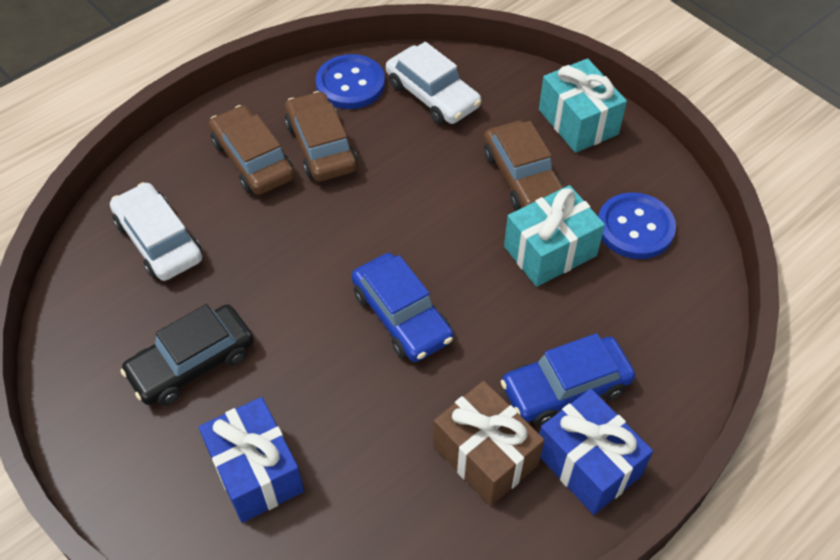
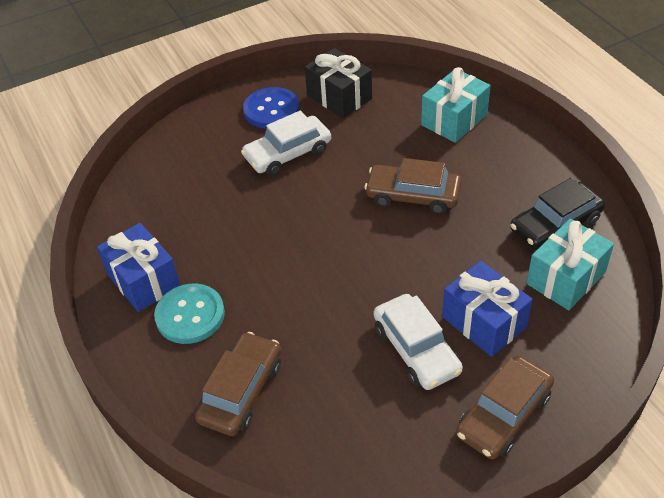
black gift: 0 -> 1
blue button: 2 -> 1
blue car: 2 -> 0
brown gift: 1 -> 0
turquoise button: 0 -> 1

